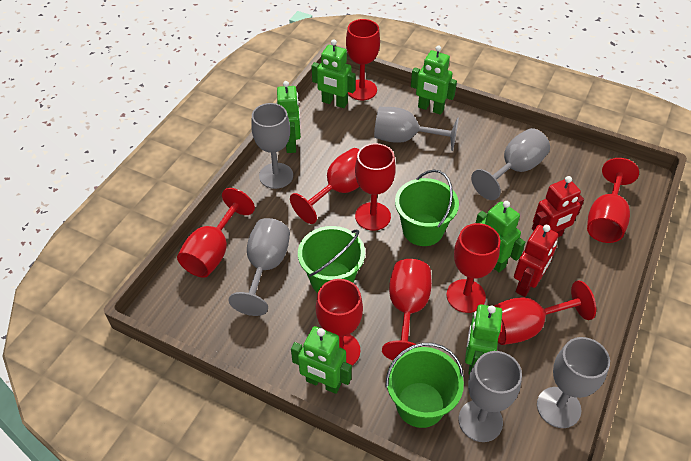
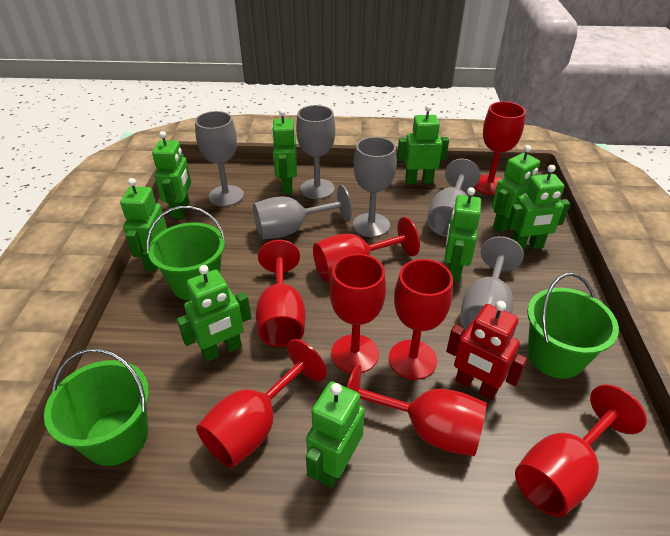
green robot: 6 -> 9
red goblet: 9 -> 8
red robot: 2 -> 1

